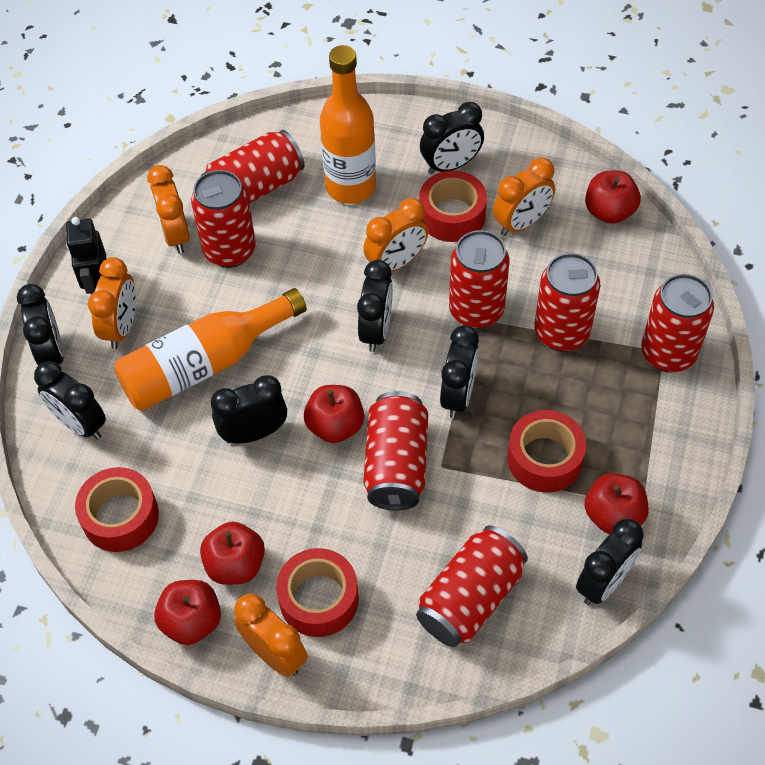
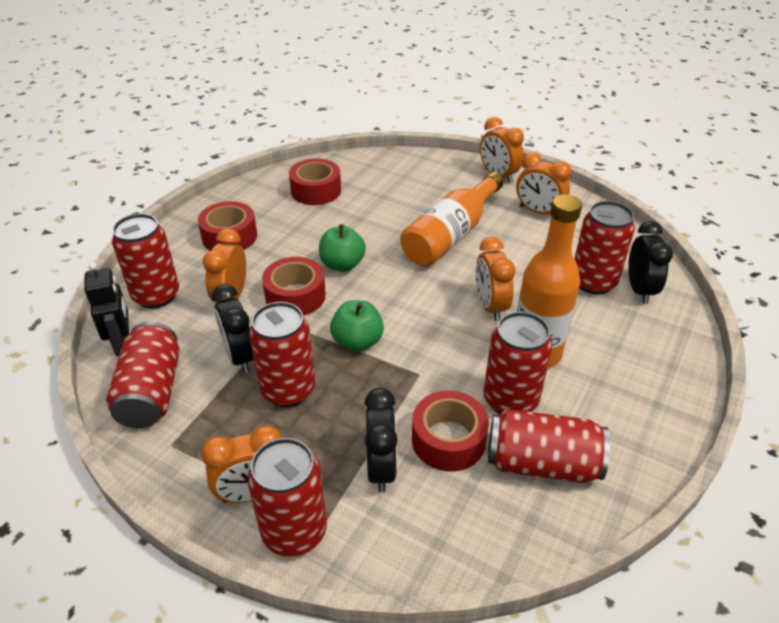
black clock: 7 -> 3
green apple: 0 -> 2
red apple: 5 -> 0

